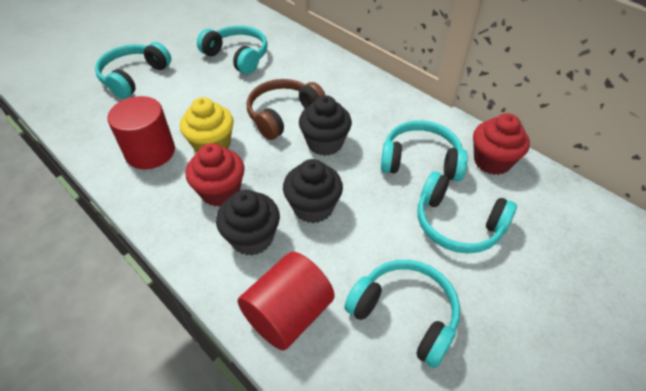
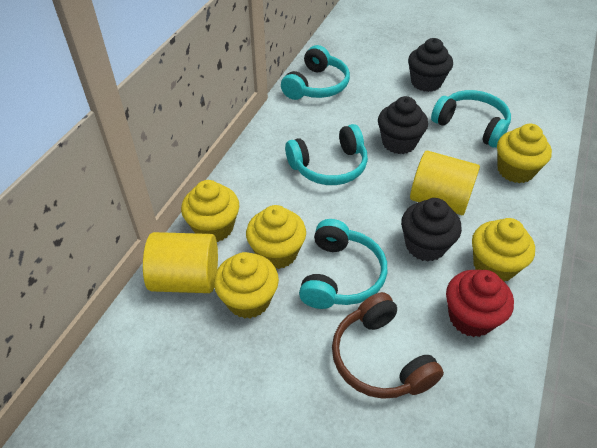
red cupcake: 2 -> 1
red cylinder: 2 -> 0
turquoise headphones: 5 -> 4
yellow cupcake: 1 -> 5
yellow cylinder: 0 -> 2

